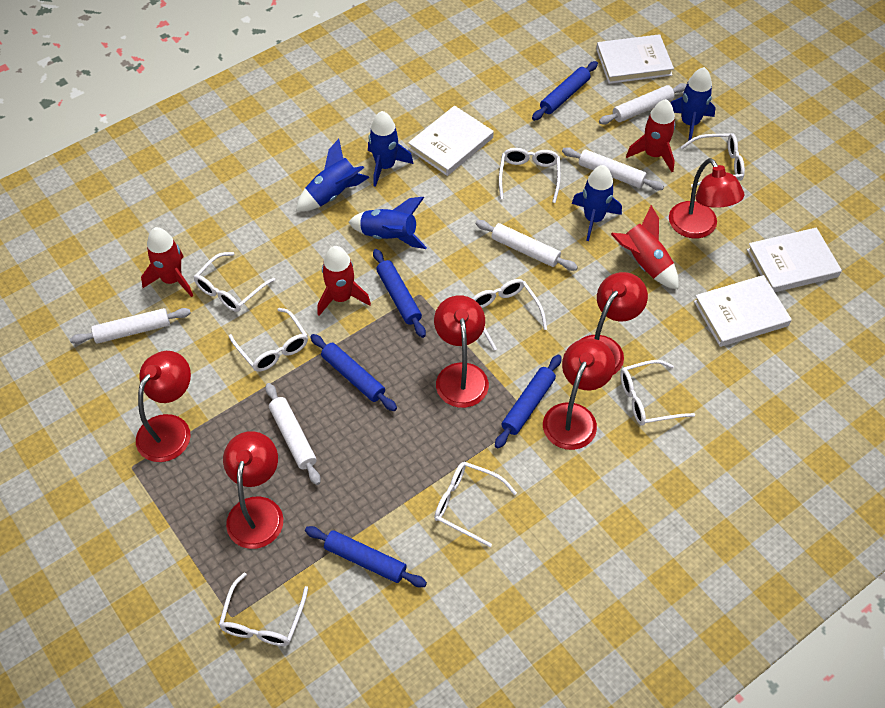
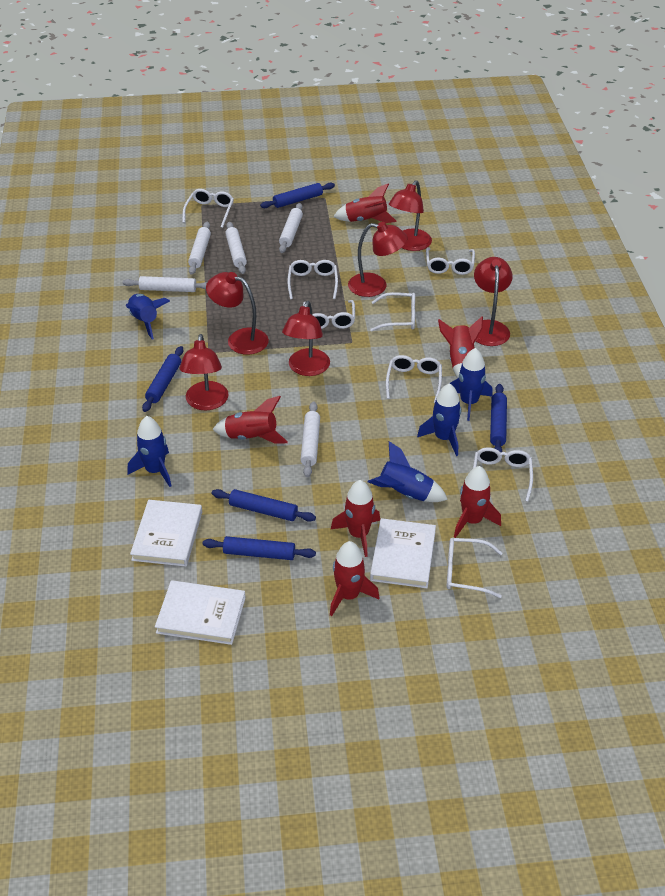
red rocket: 4 -> 6
white book: 4 -> 3

